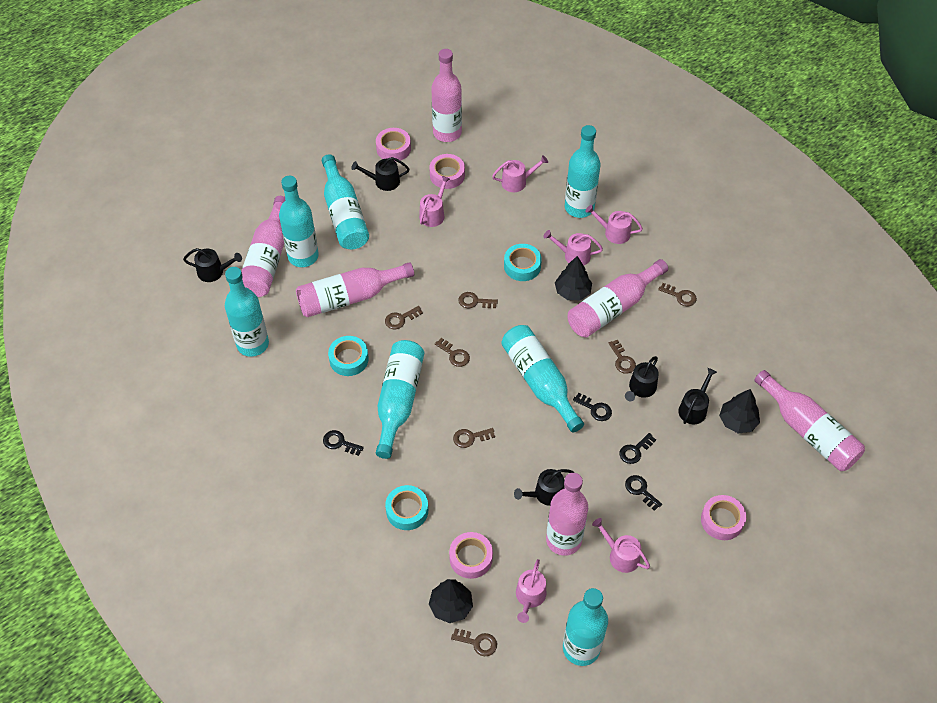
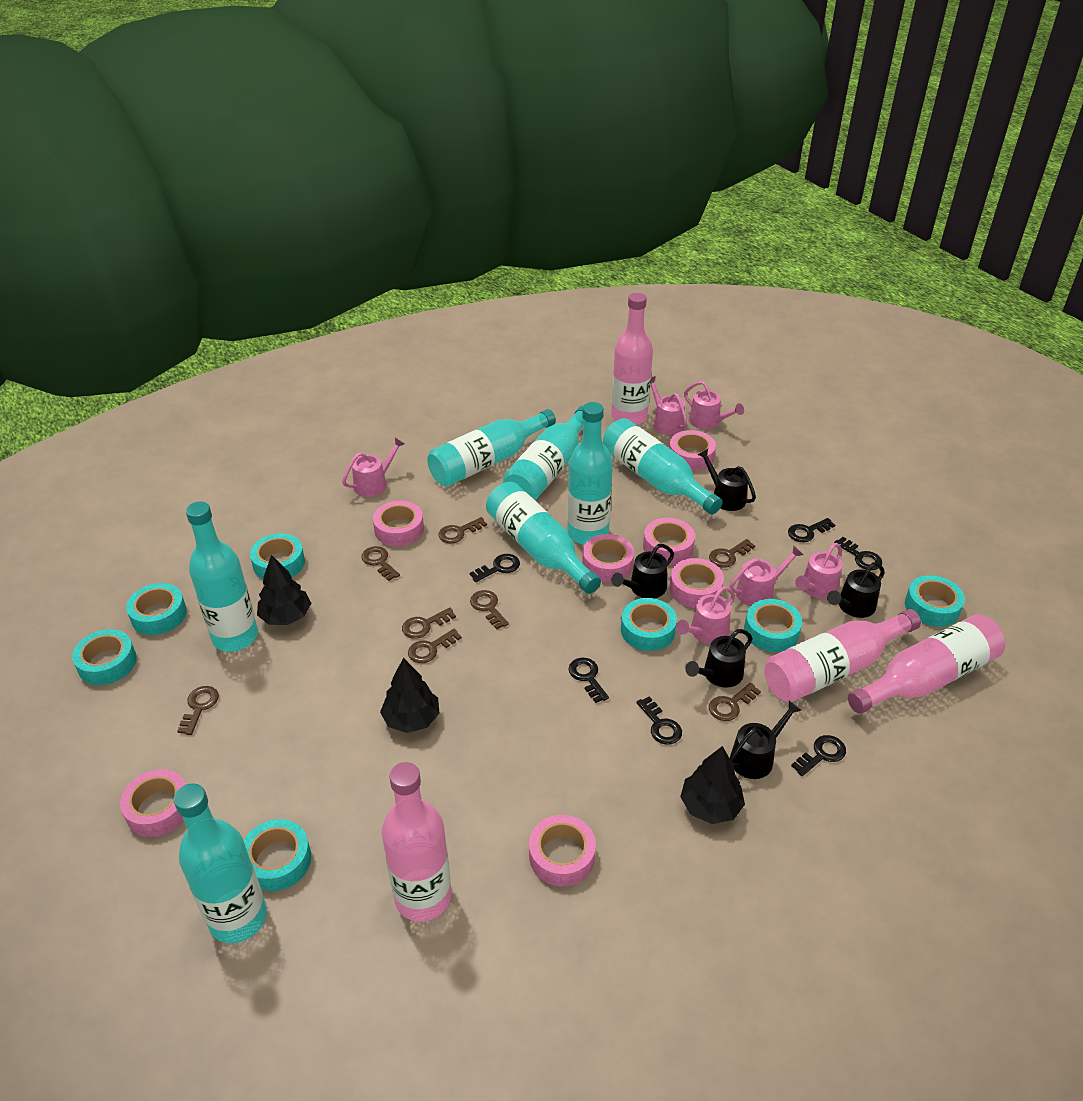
black key: 4 -> 6
brown key: 7 -> 8
pink bottle: 6 -> 4
pink tape: 4 -> 7
turquoise tape: 3 -> 7

